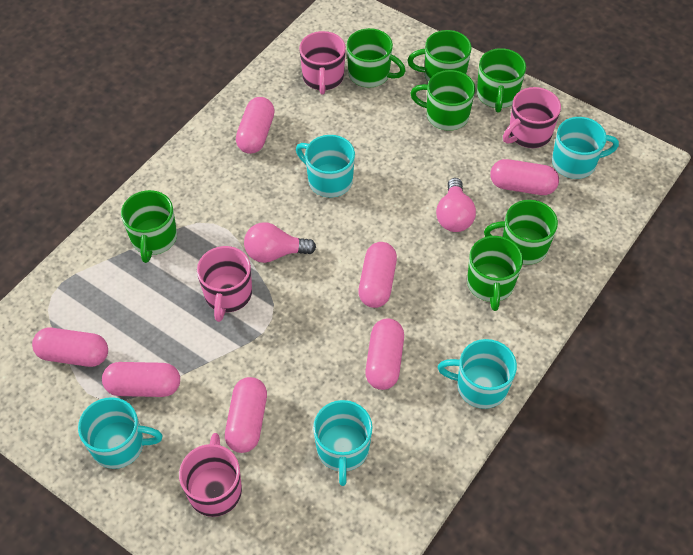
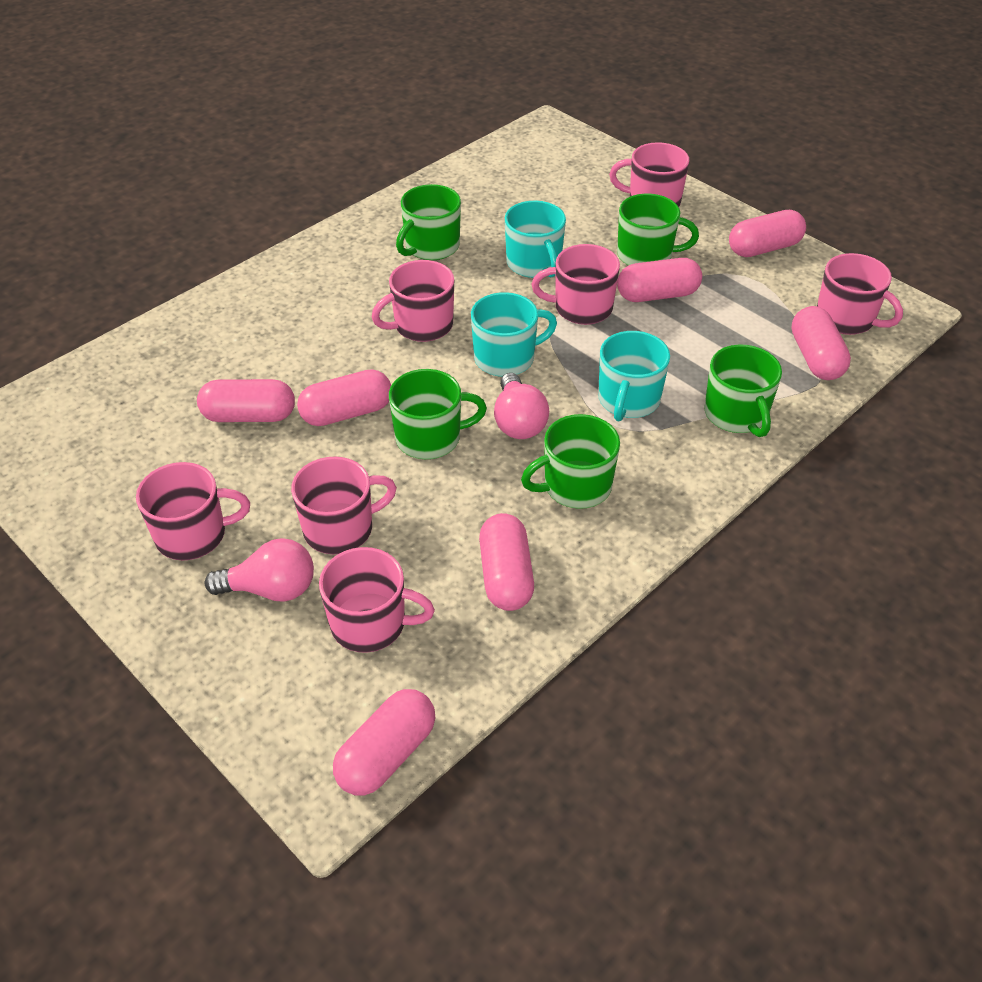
green mug: 7 -> 5
pink mug: 4 -> 7
turquoise mug: 5 -> 3

